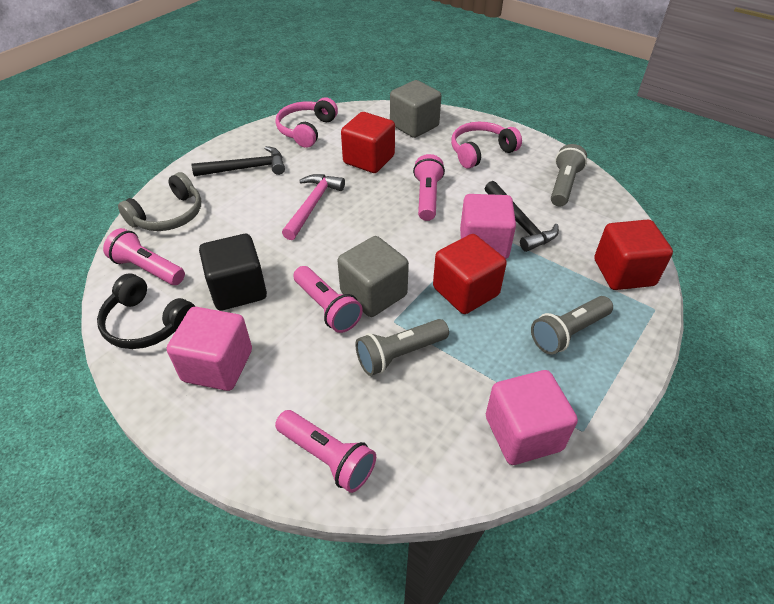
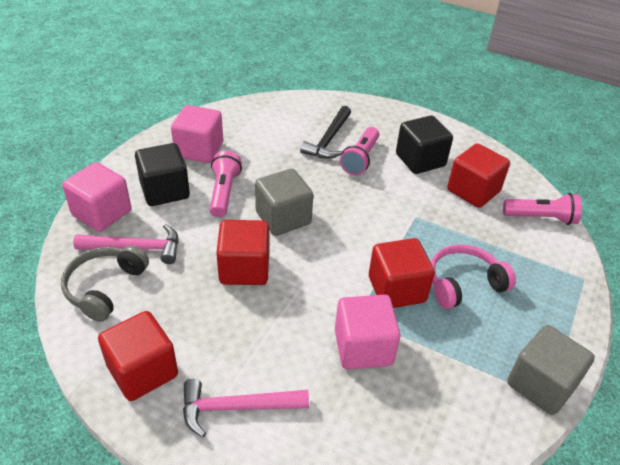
black cube: 1 -> 2
black hammer: 2 -> 1
black headphones: 1 -> 0
grey flashlight: 3 -> 0
pink flashlight: 4 -> 3
pink hammer: 1 -> 2
pink headphones: 2 -> 1
red cube: 3 -> 4

